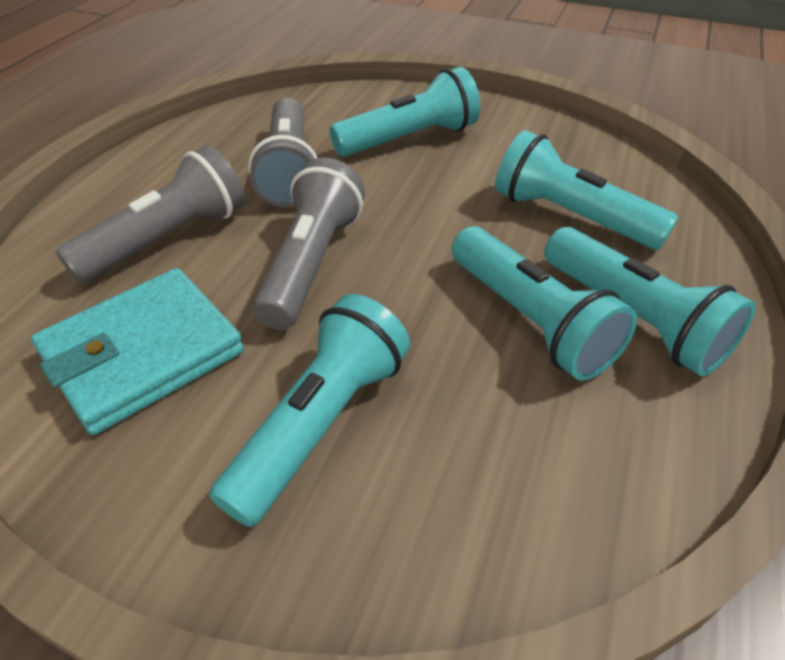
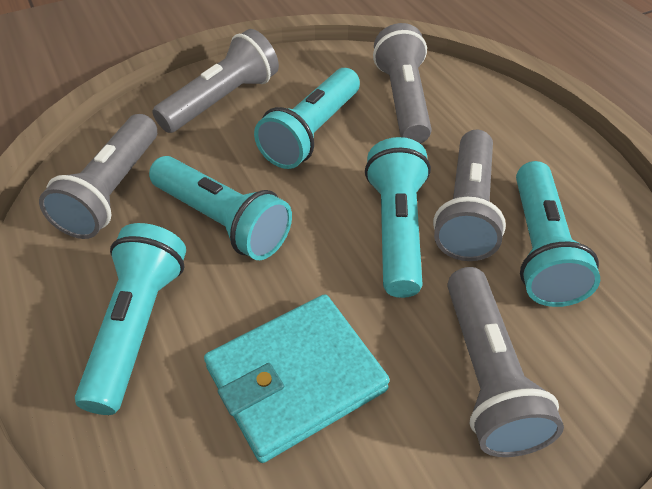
grey flashlight: 3 -> 5

